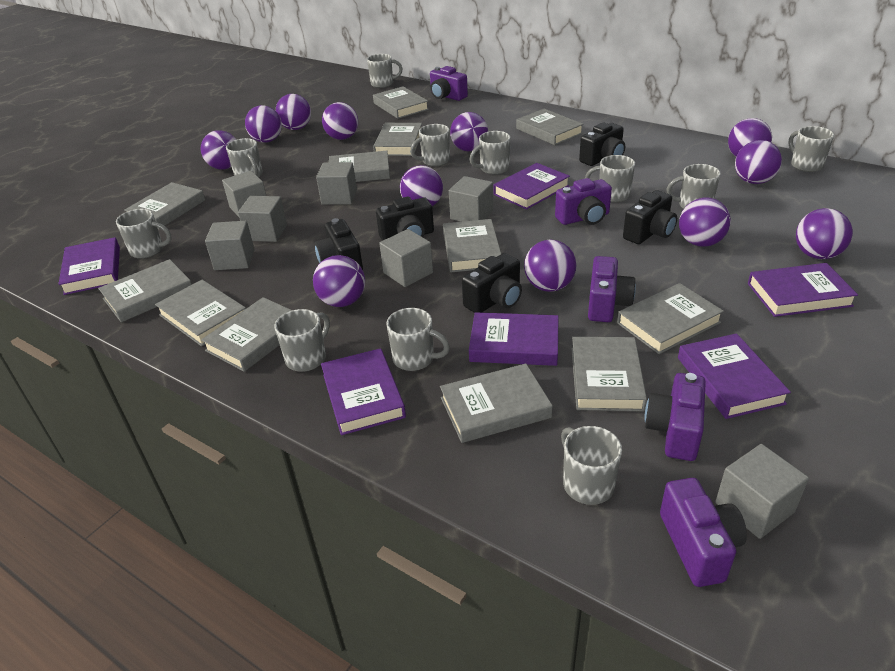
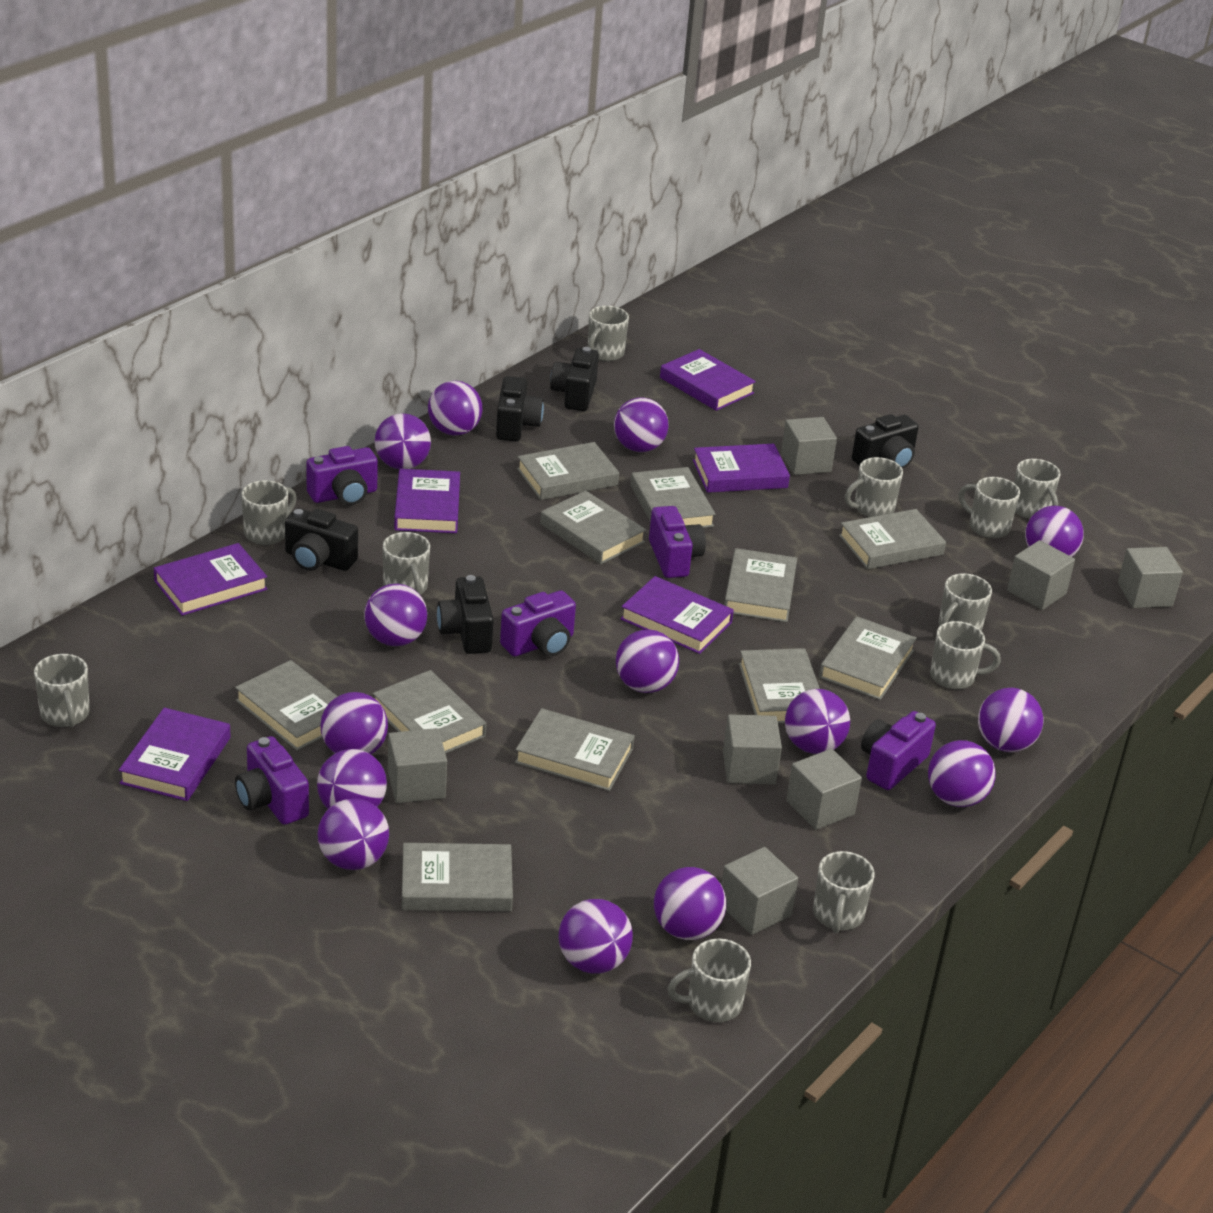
grey book: 12 -> 11
purple ball: 12 -> 14

